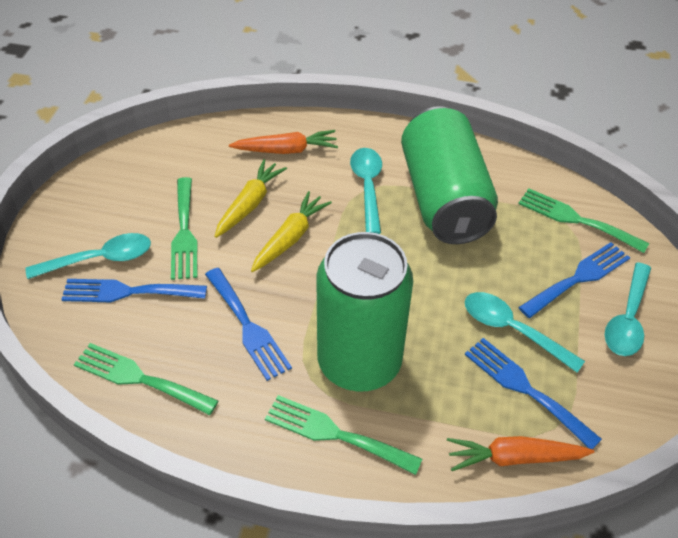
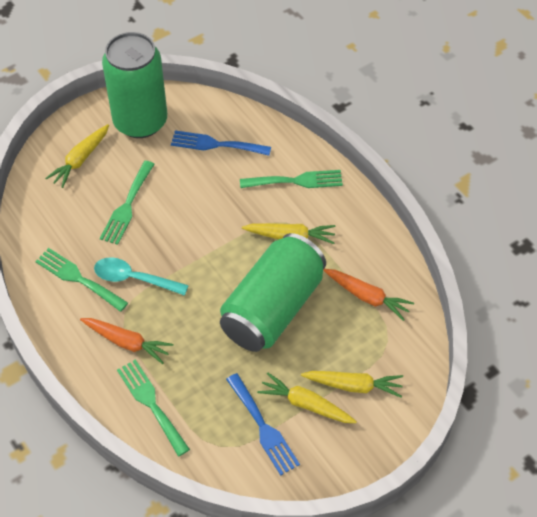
blue fork: 4 -> 2
turquoise spoon: 4 -> 1
yellow carrot: 2 -> 4

